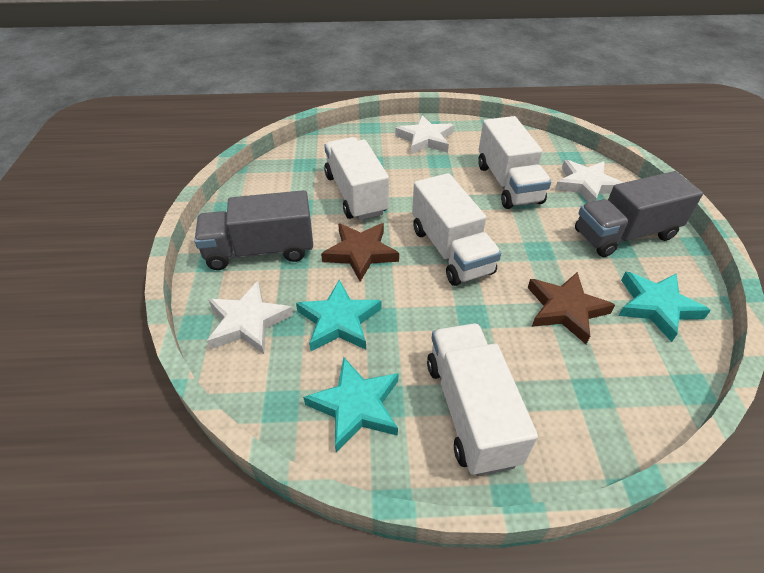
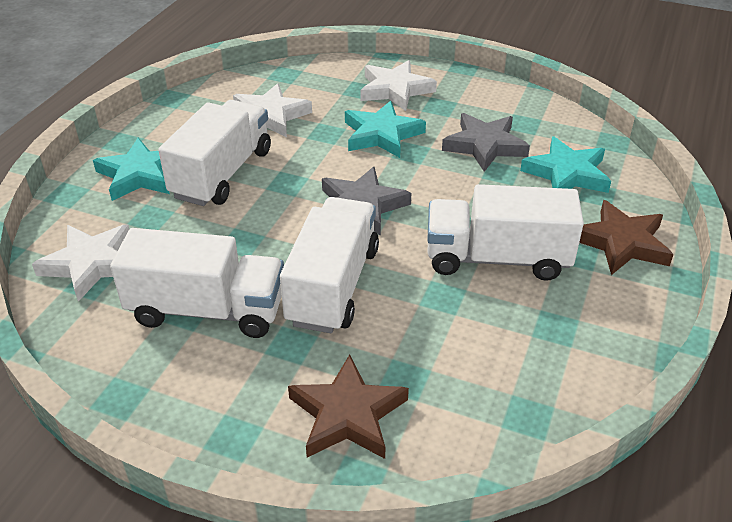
grey star: 0 -> 2
grey truck: 2 -> 0

